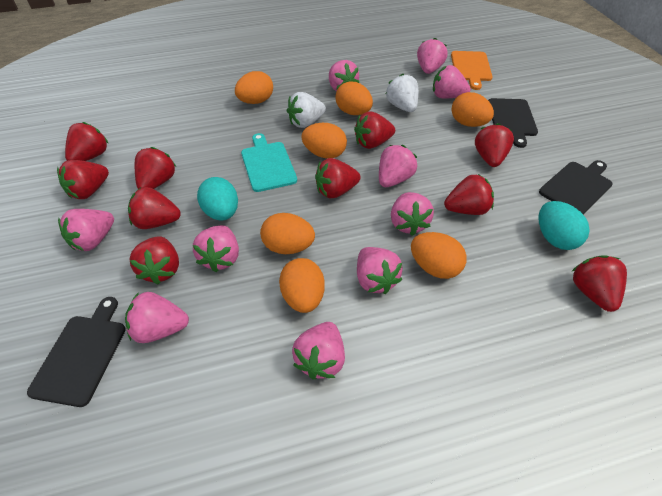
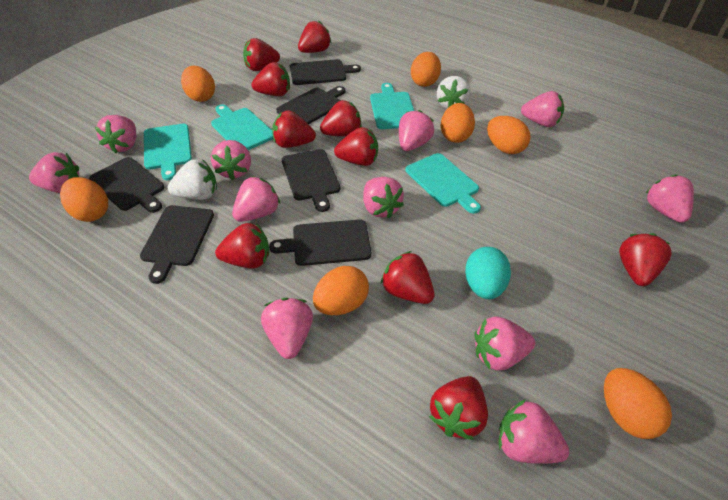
black cutting board: 3 -> 6
orange cutting board: 1 -> 0
pink strawberry: 10 -> 11
turquoise cutting board: 1 -> 4
turquoise egg: 2 -> 1

